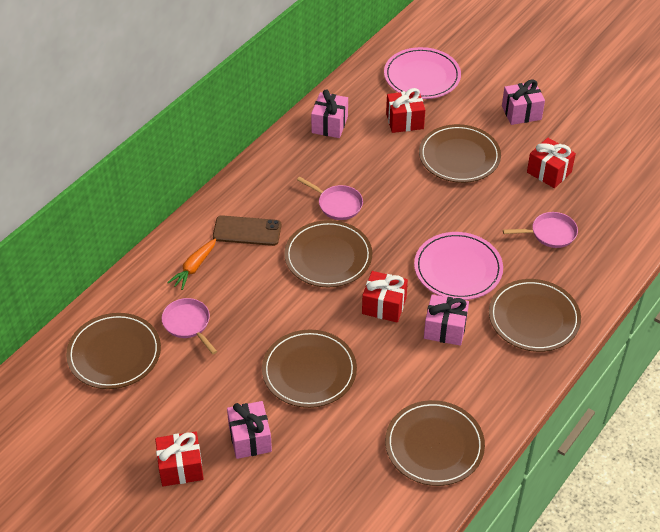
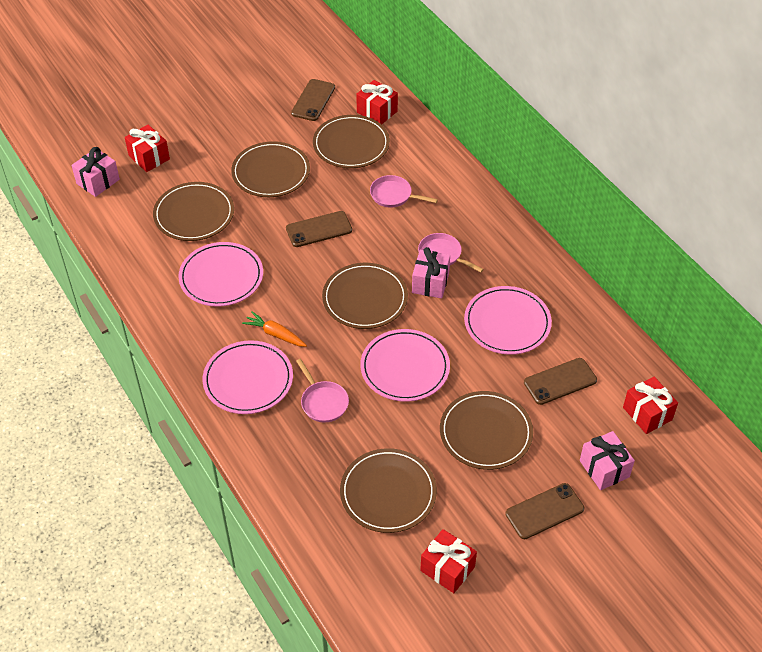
brown phone: 1 -> 4
pink gift: 4 -> 3
pink plate: 2 -> 4

